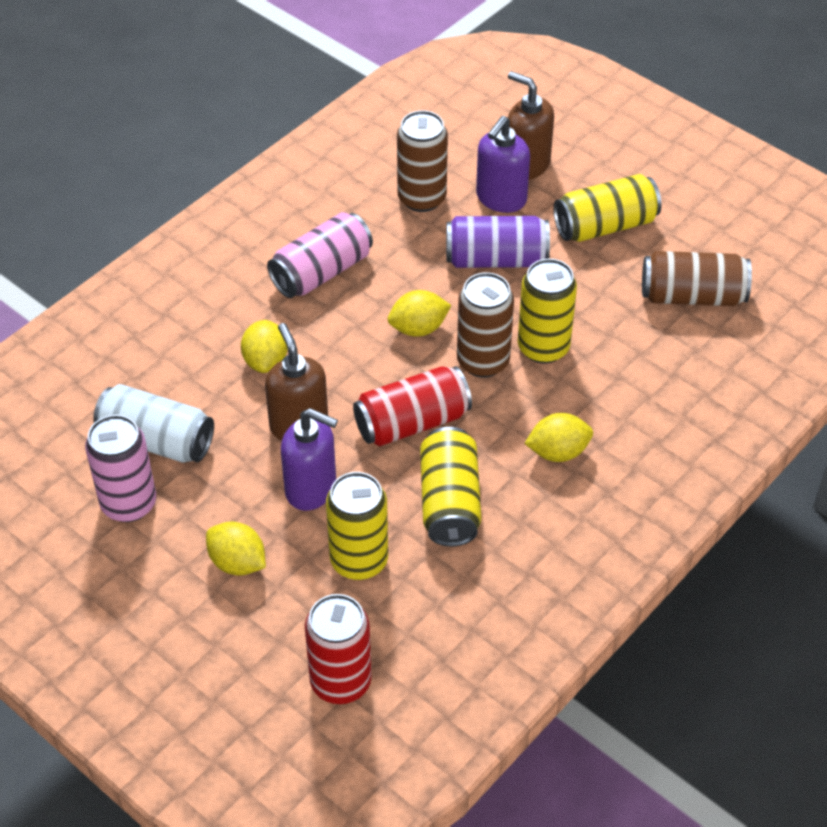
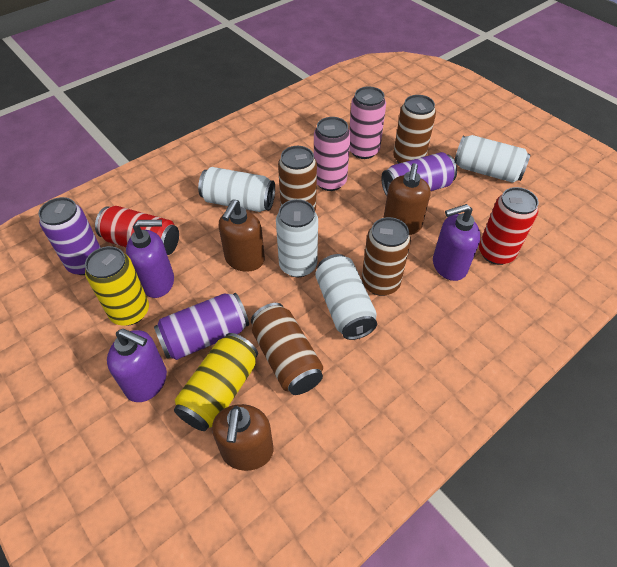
brown can: 3 -> 4
brown soap dispenser: 2 -> 3
purple can: 1 -> 3
purple soap dispenser: 2 -> 3
white can: 1 -> 4
yellow can: 4 -> 2
yellow lemon: 4 -> 0

